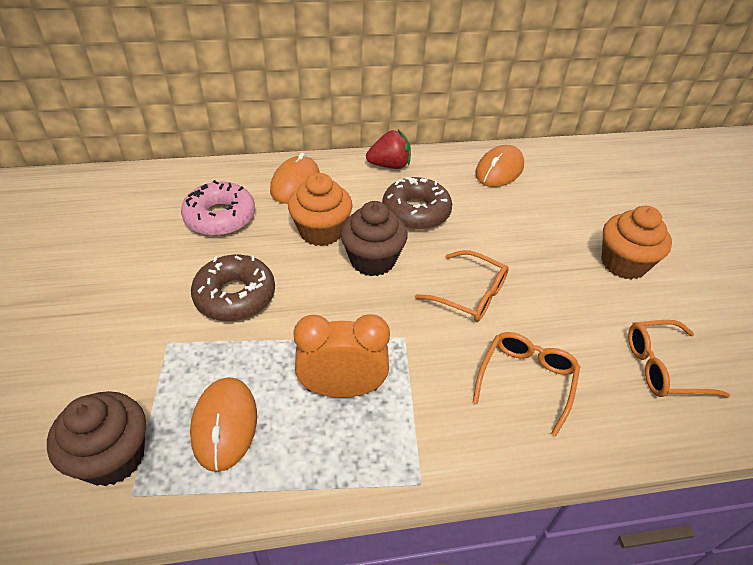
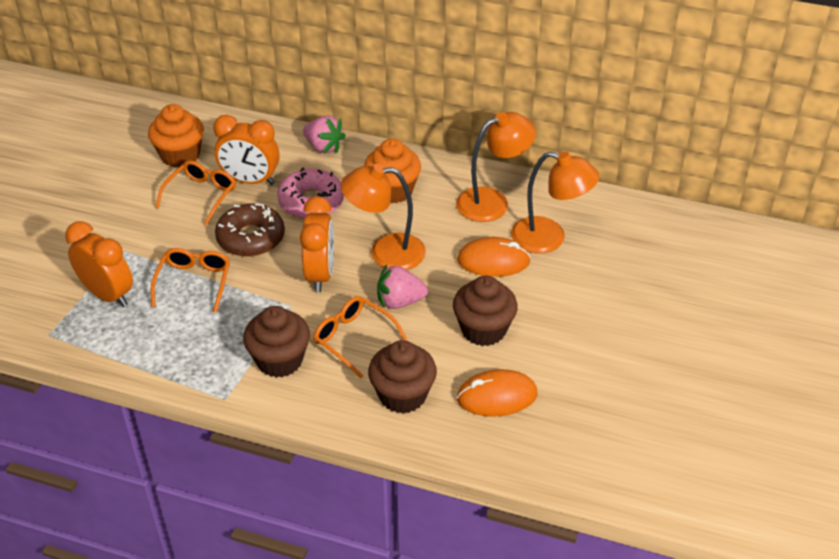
brown cupcake: 2 -> 3
brown donut: 2 -> 1
orange clock: 1 -> 3
orange lamp: 0 -> 3
orange mouse: 3 -> 2
pink strawberry: 0 -> 2
red strawberry: 1 -> 0

